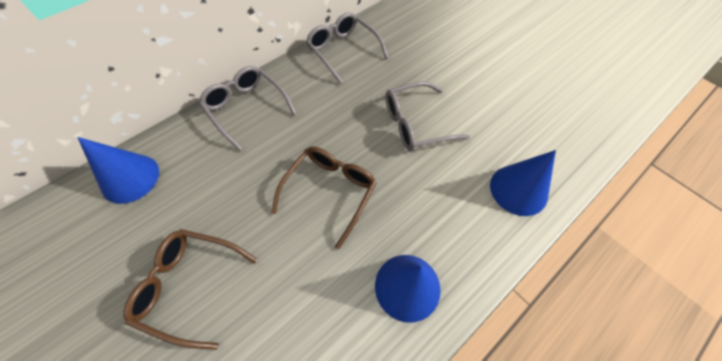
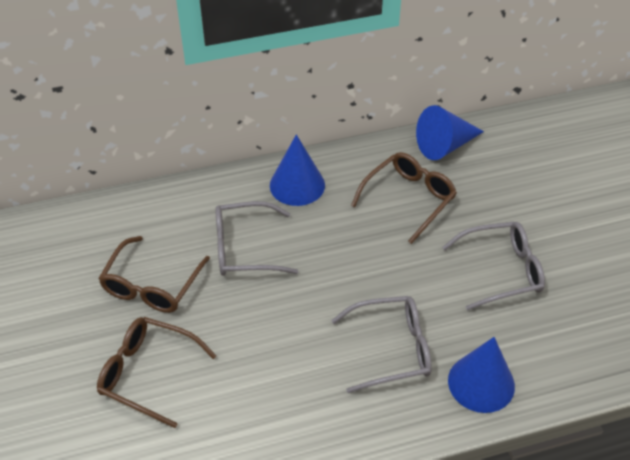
brown glasses: 2 -> 3

